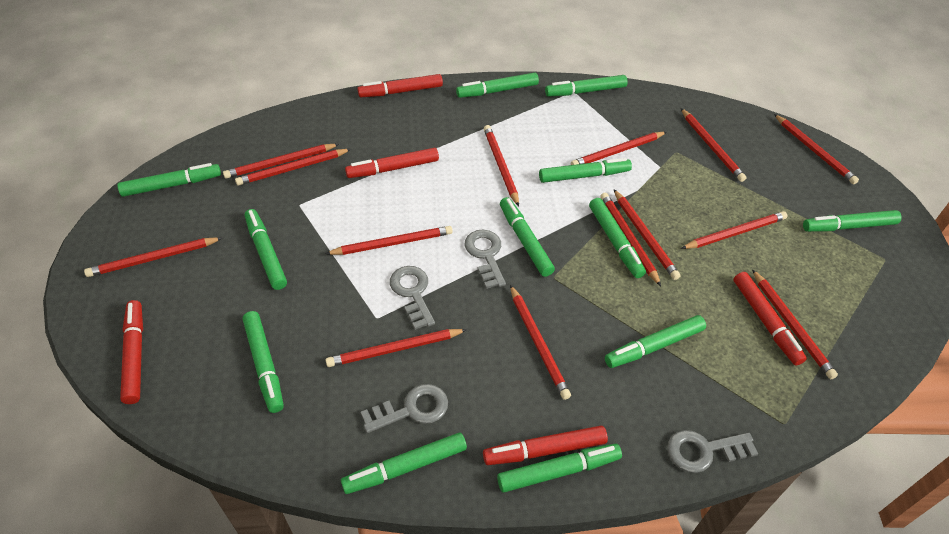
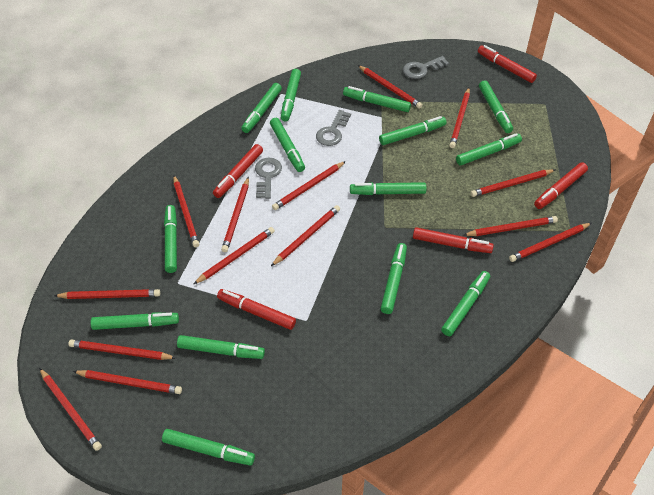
green marker: 12 -> 14
grey key: 4 -> 3

